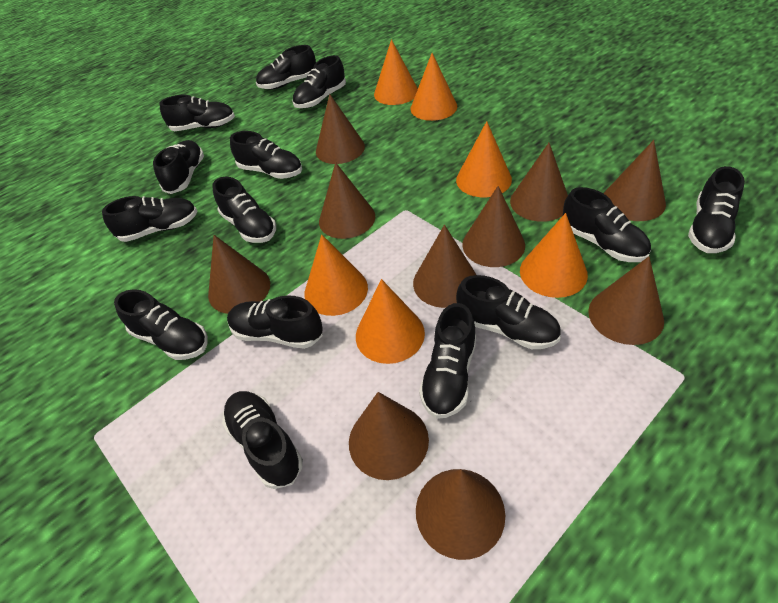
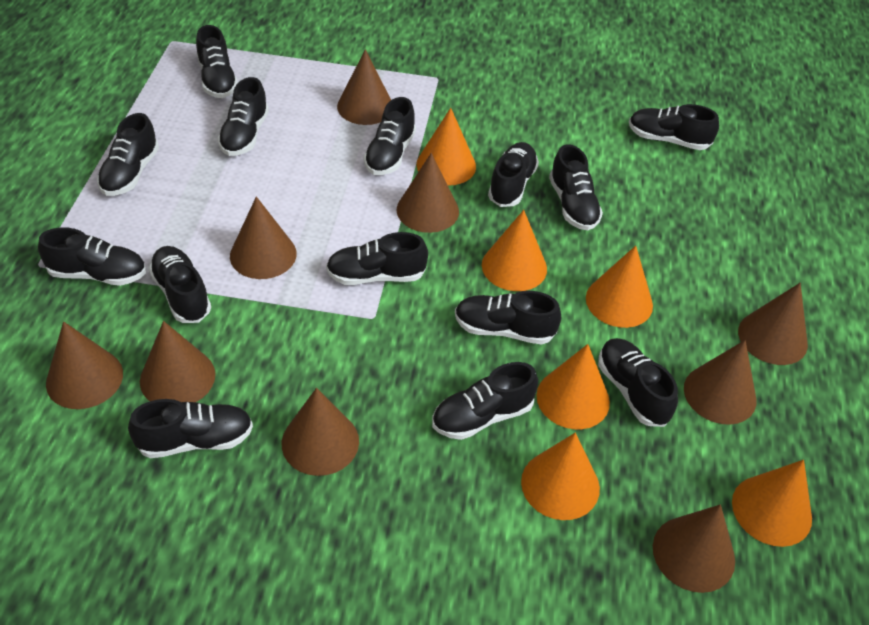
brown cone: 10 -> 9

